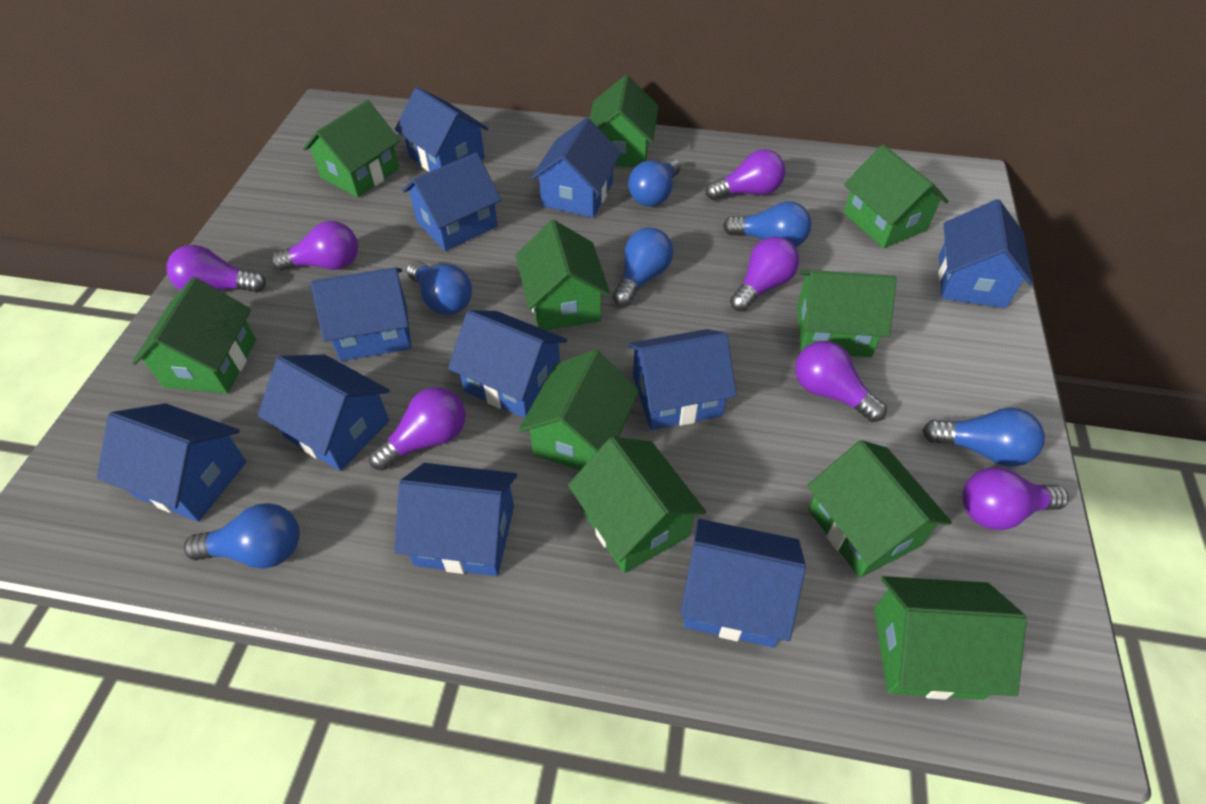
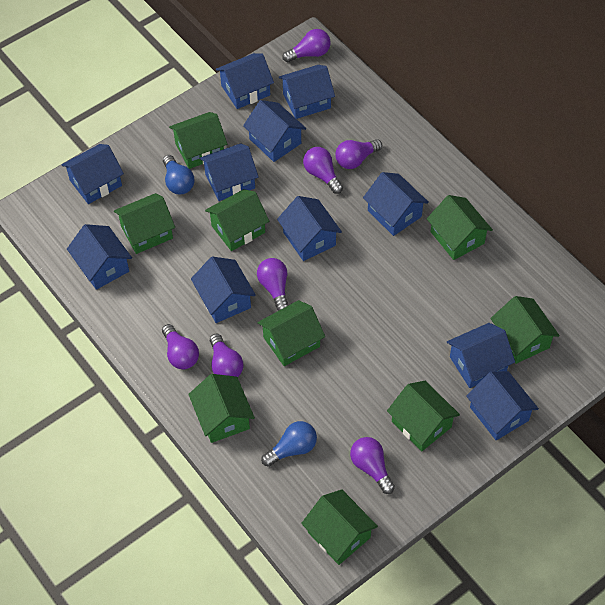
blue light bulb: 6 -> 2
green house: 10 -> 9

